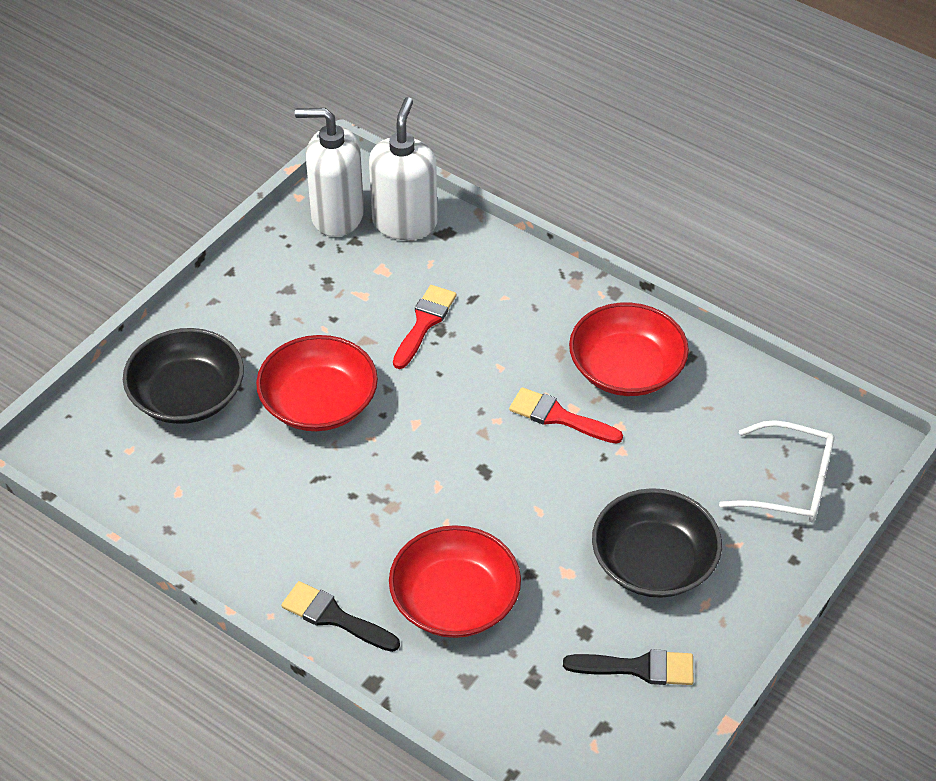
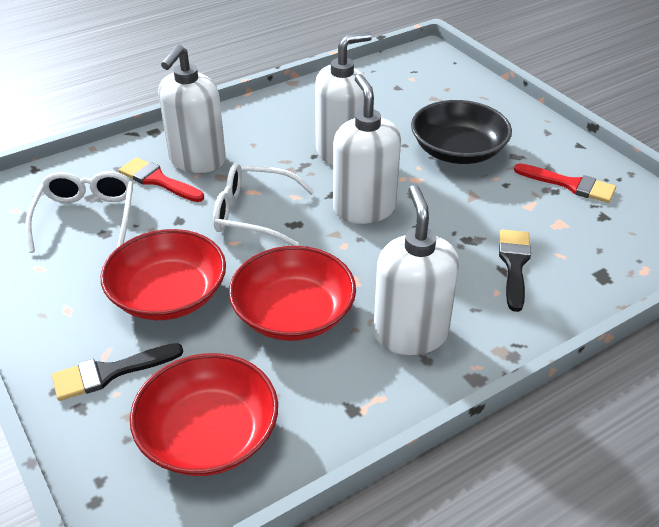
black bowl: 2 -> 1
white glasses: 1 -> 2
white soap dispenser: 2 -> 4

